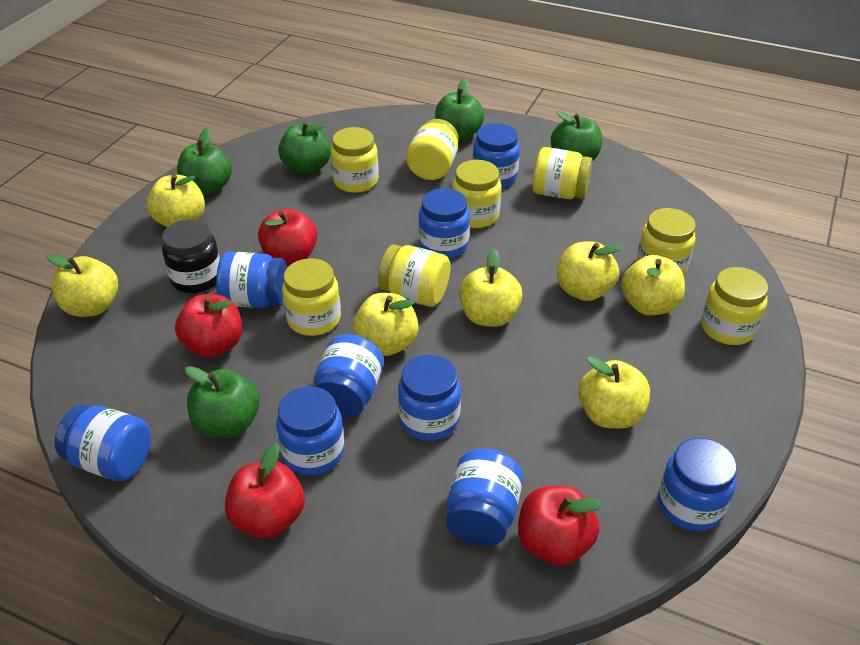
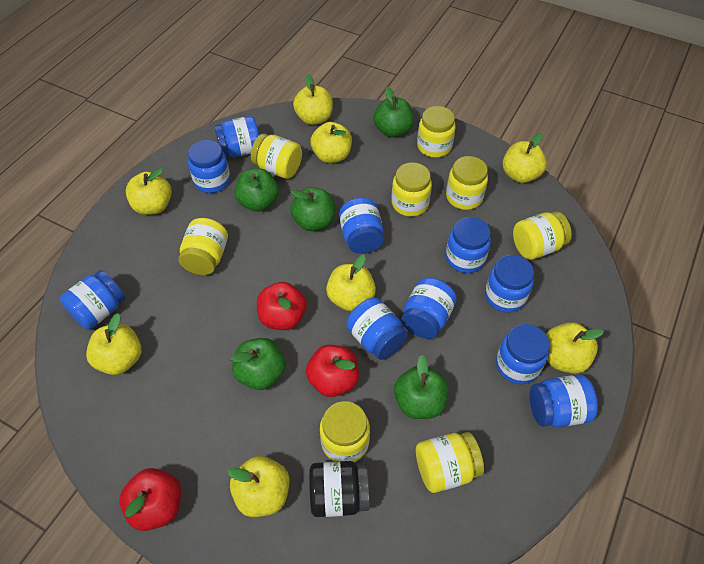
blue jar: 9 -> 10
red apple: 4 -> 3
yellow apple: 7 -> 8

